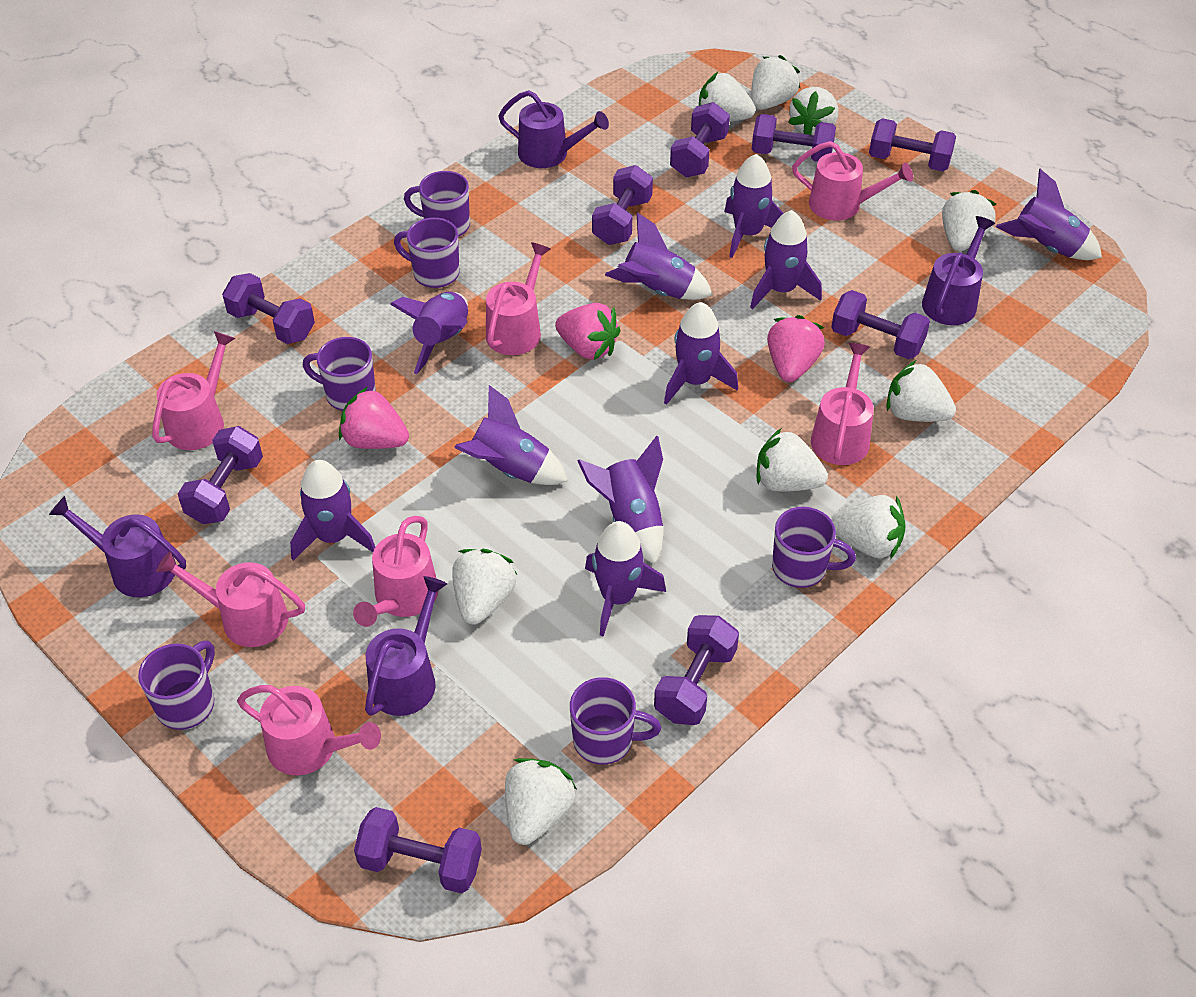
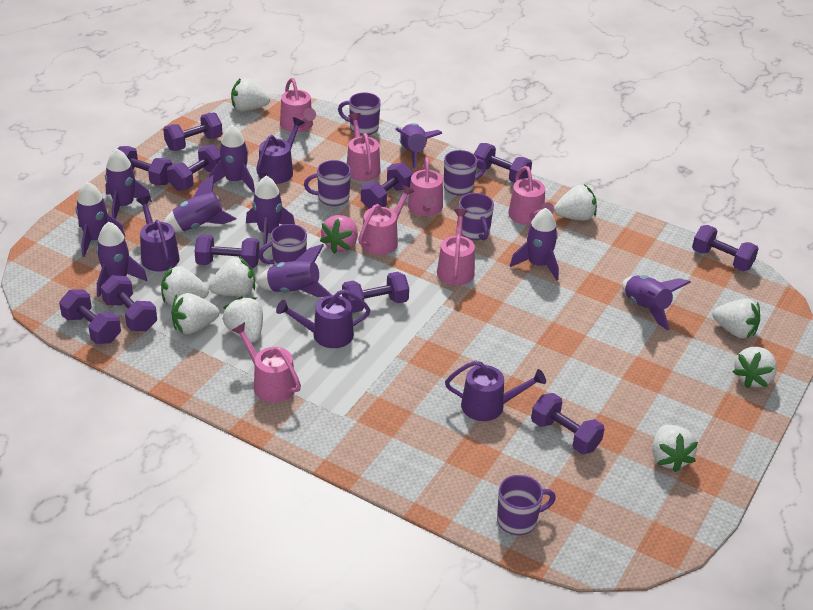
pink strawberry: 3 -> 1
purple dumbbell: 9 -> 11

